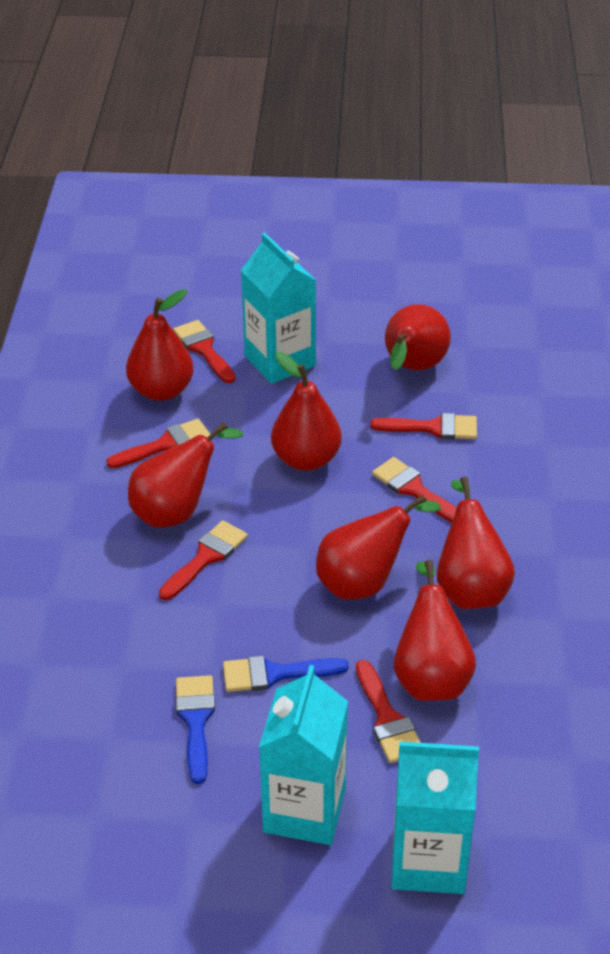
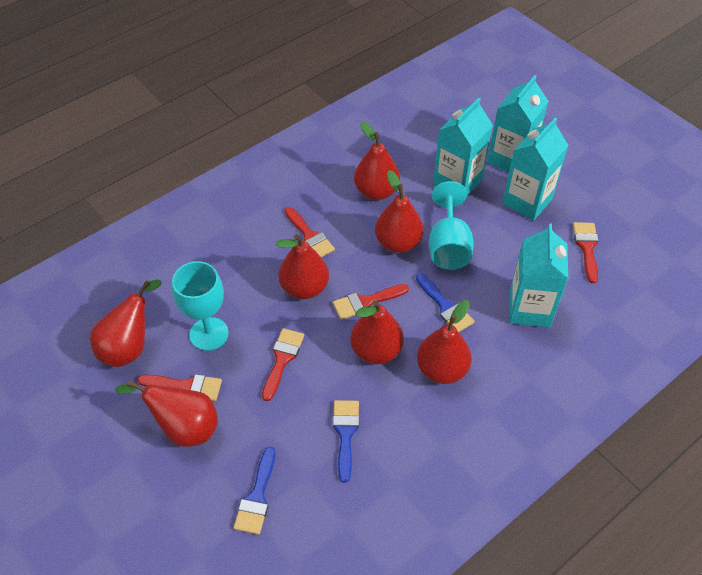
blue brush: 2 -> 3
red brush: 6 -> 5
turquoise carton: 3 -> 4
turquoise goblet: 0 -> 2

